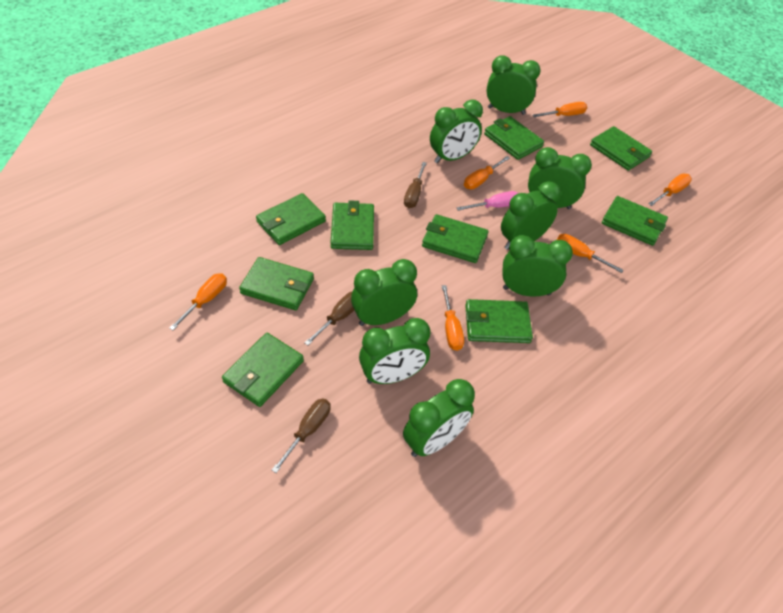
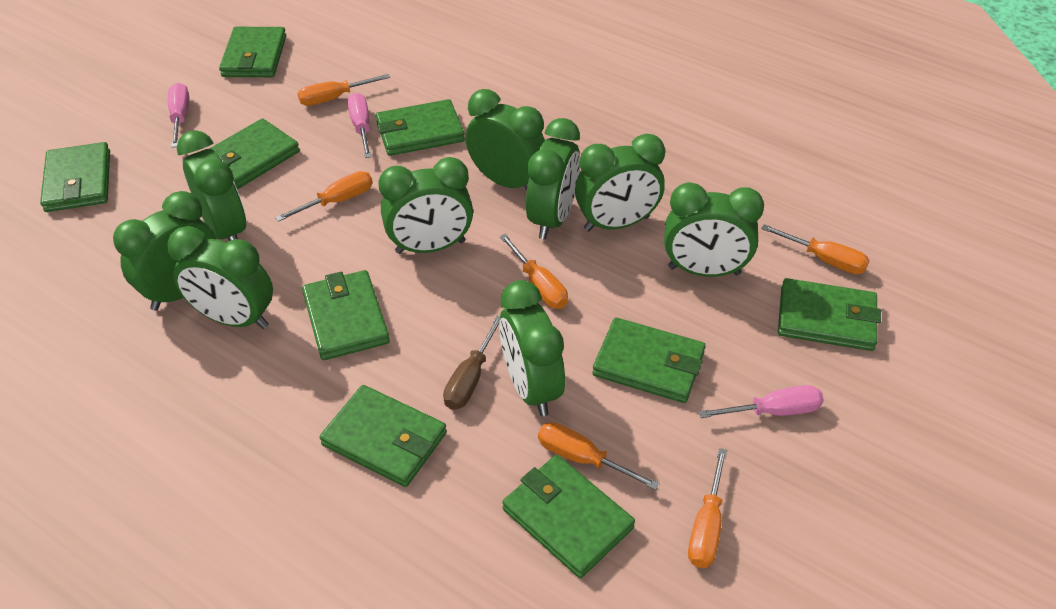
brown screwdriver: 3 -> 1
green clock: 8 -> 9
pink screwdriver: 1 -> 3

